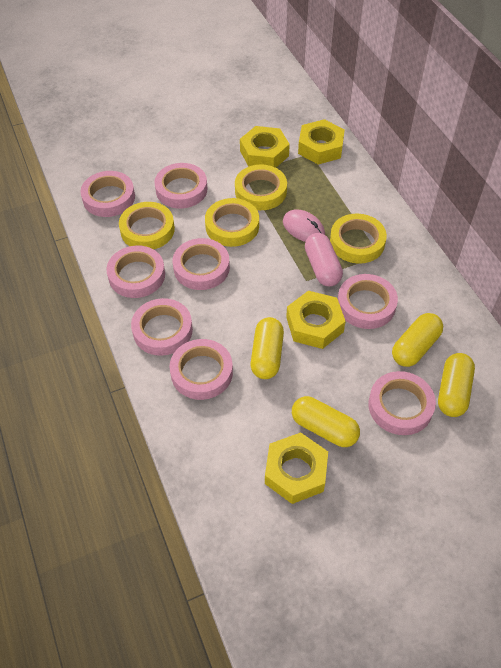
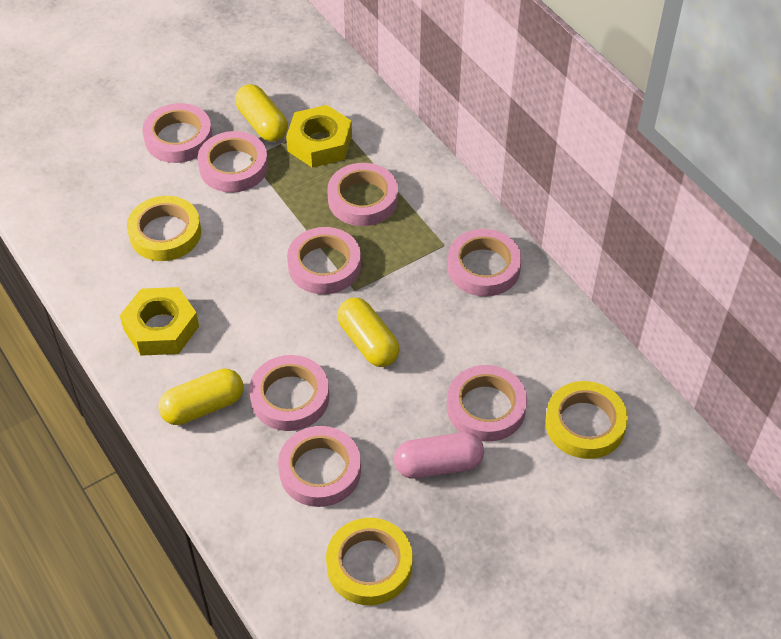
pink mouse: 1 -> 0
yellow capsule: 4 -> 3
yellow nut: 4 -> 2
yellow tape: 4 -> 3

